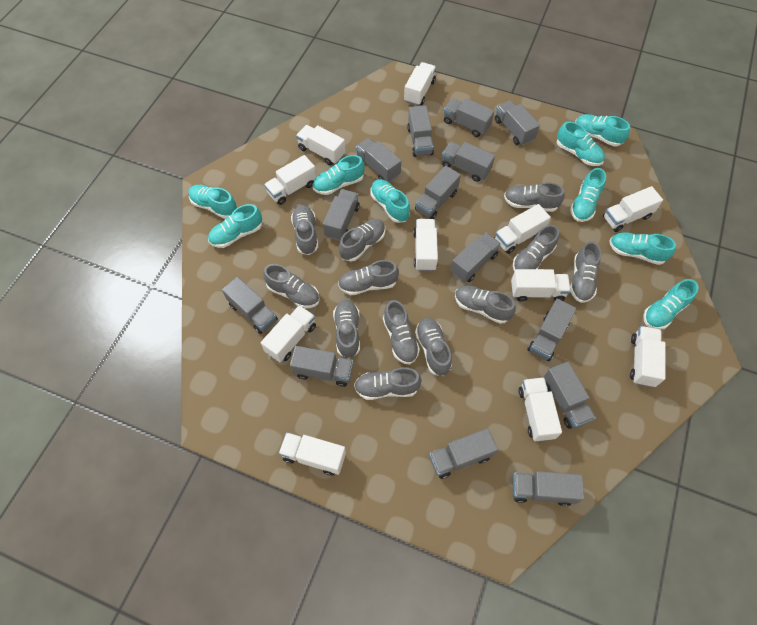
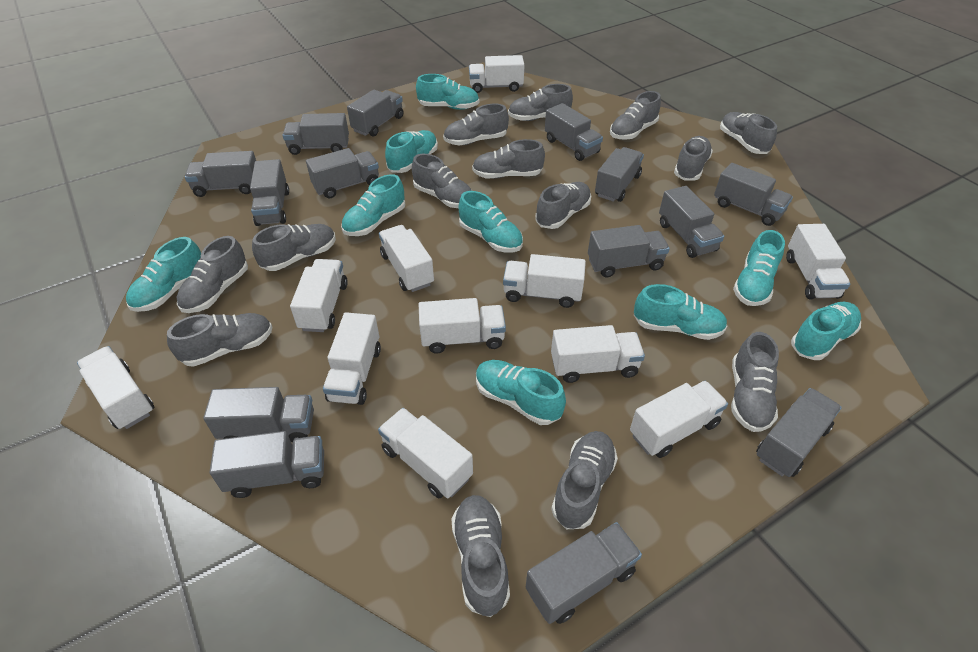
grey shoe: 12 -> 14

